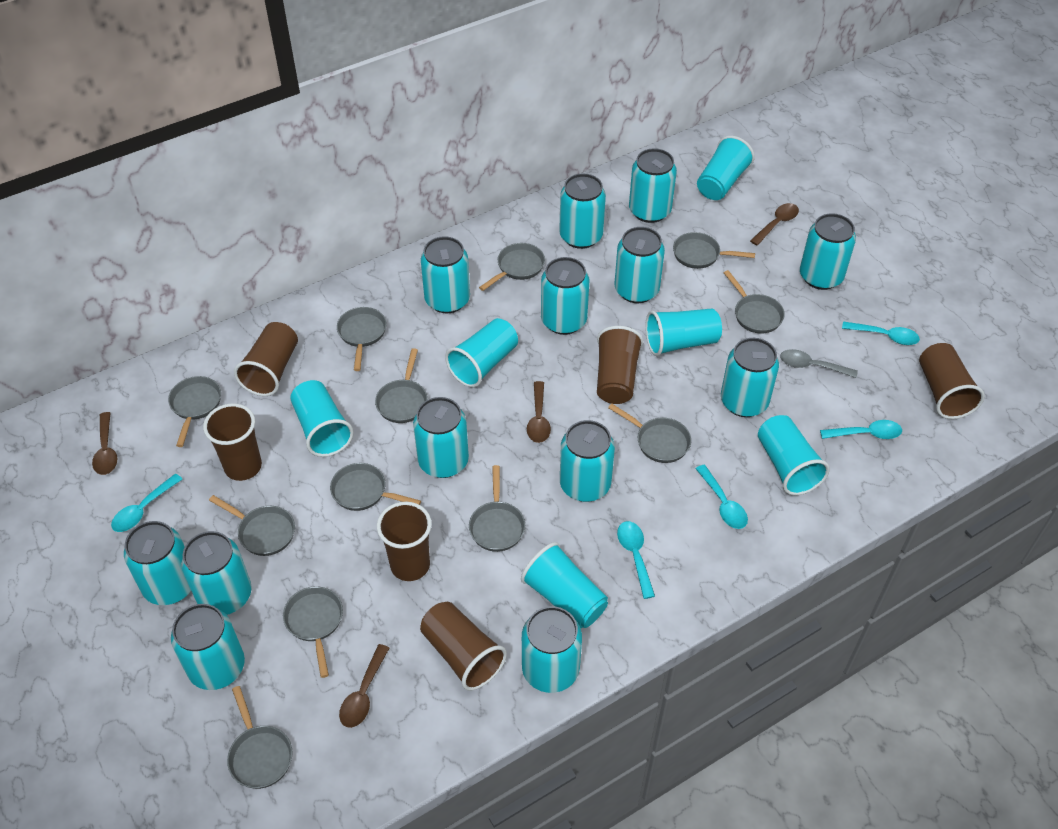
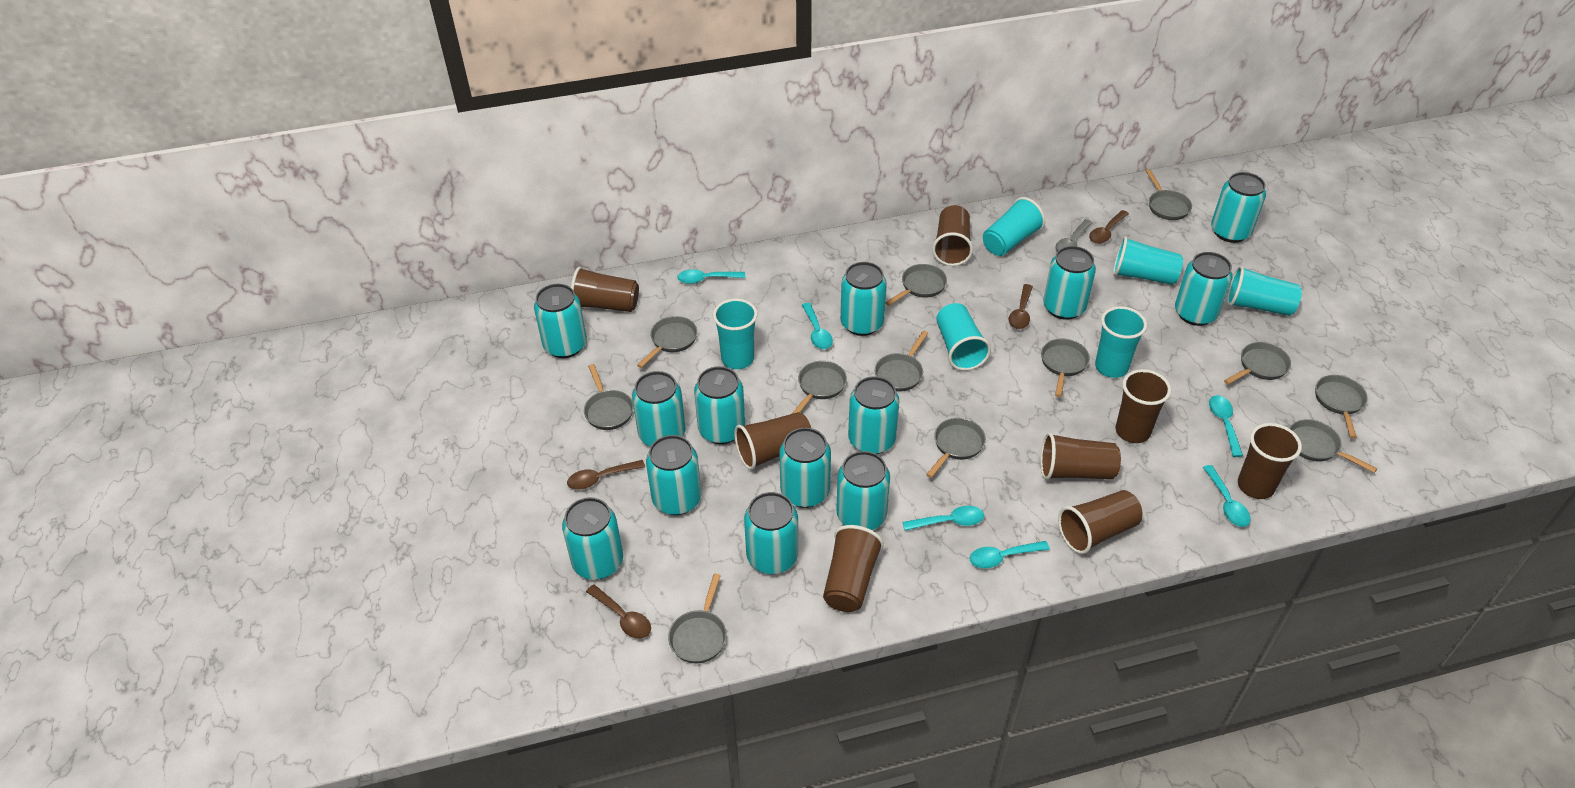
brown cup: 6 -> 8
turquoise spoon: 5 -> 6

